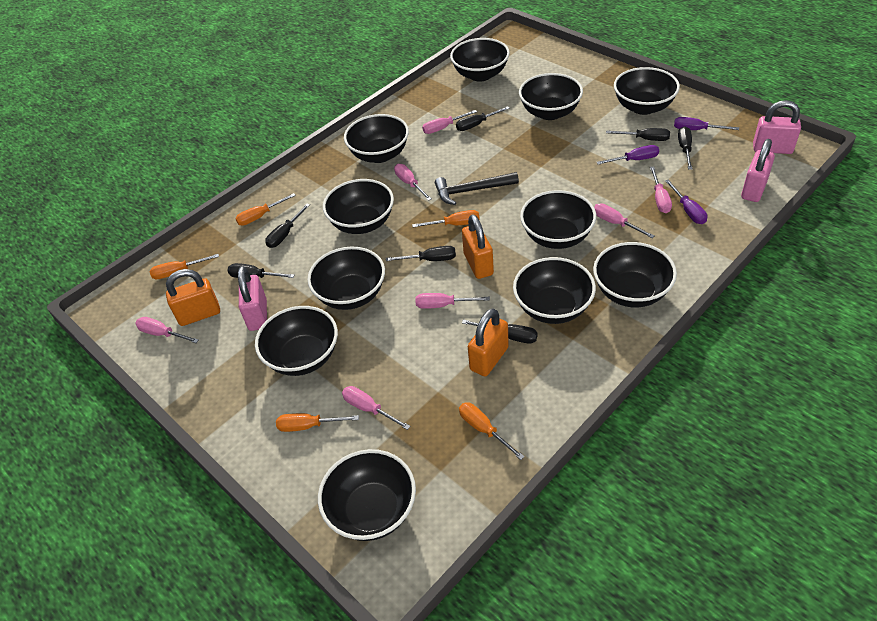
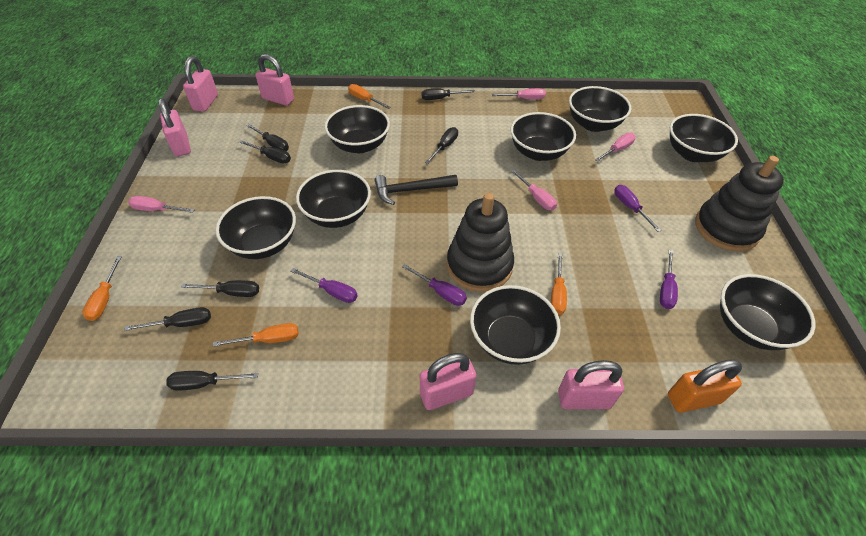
black bowl: 11 -> 8
black stacking toy: 0 -> 2
orange padlock: 3 -> 1
orange screwdriver: 5 -> 4
pink padlock: 3 -> 5
pink screwdriver: 7 -> 4
purple screwdriver: 3 -> 4

